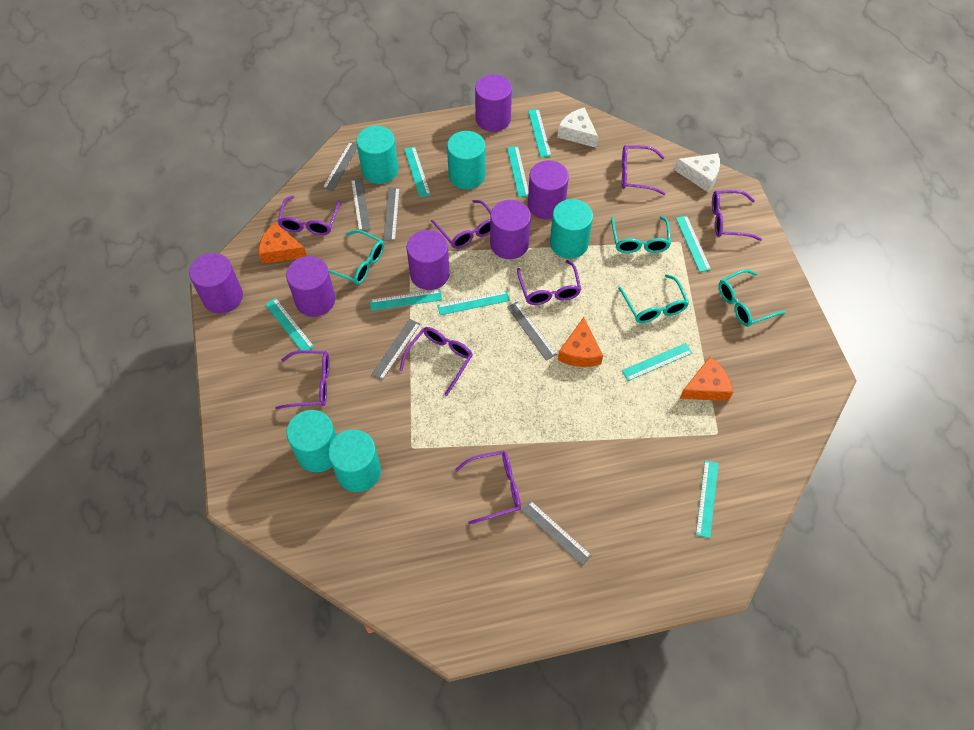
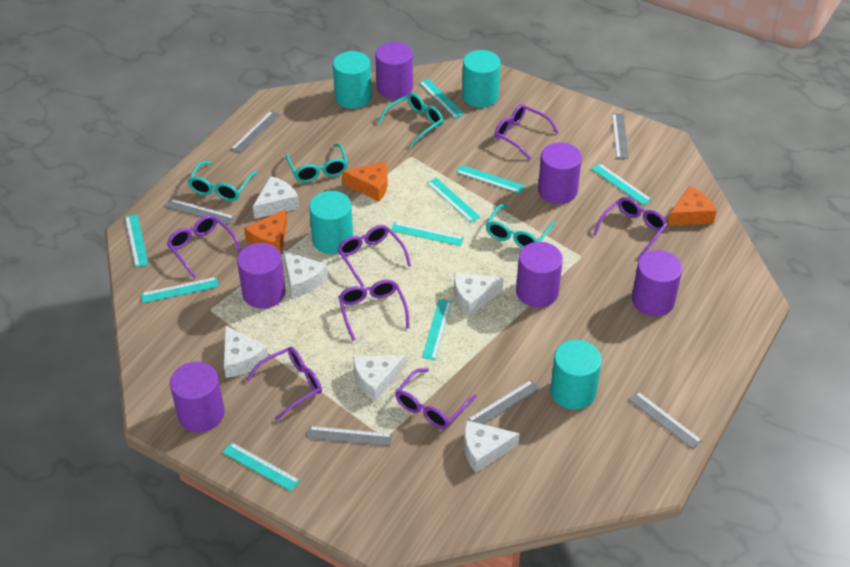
purple glasses: 8 -> 7
turquoise cylinder: 5 -> 4
white cheese: 2 -> 6

